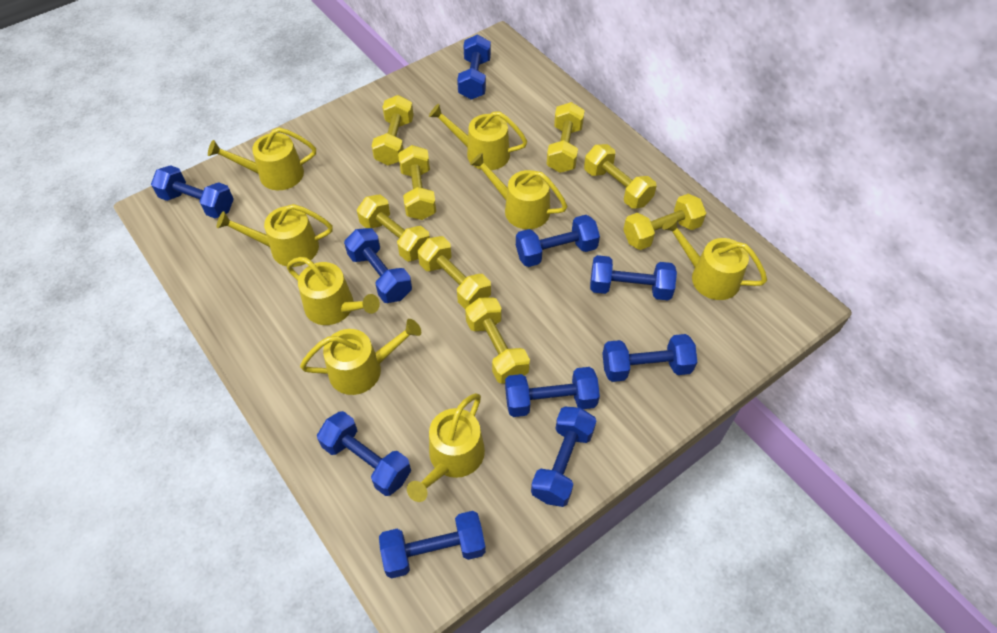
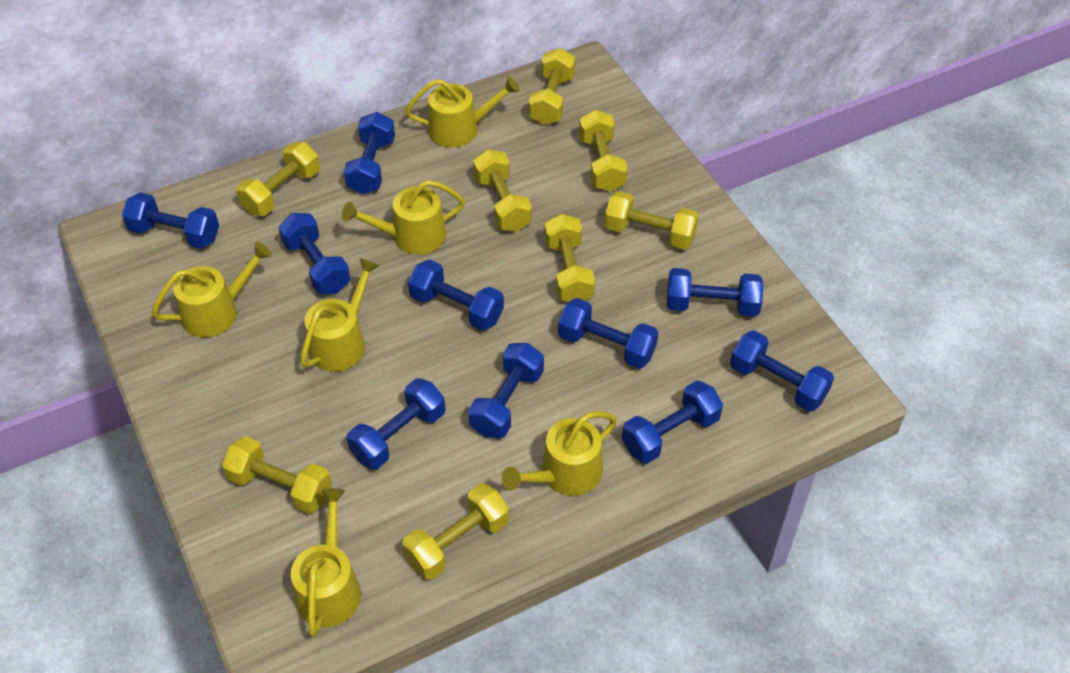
yellow watering can: 8 -> 6

